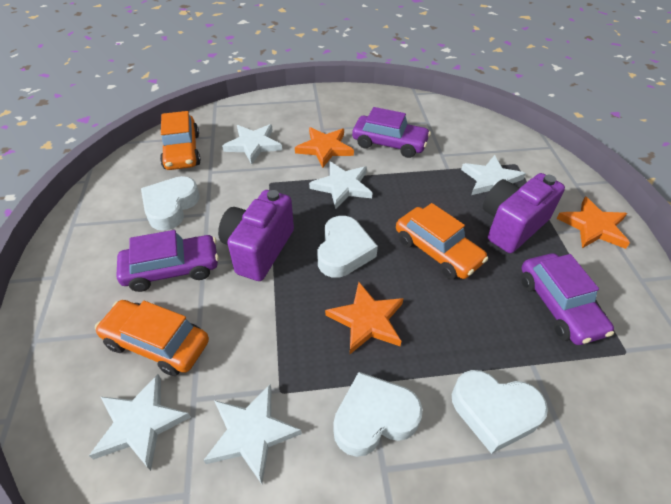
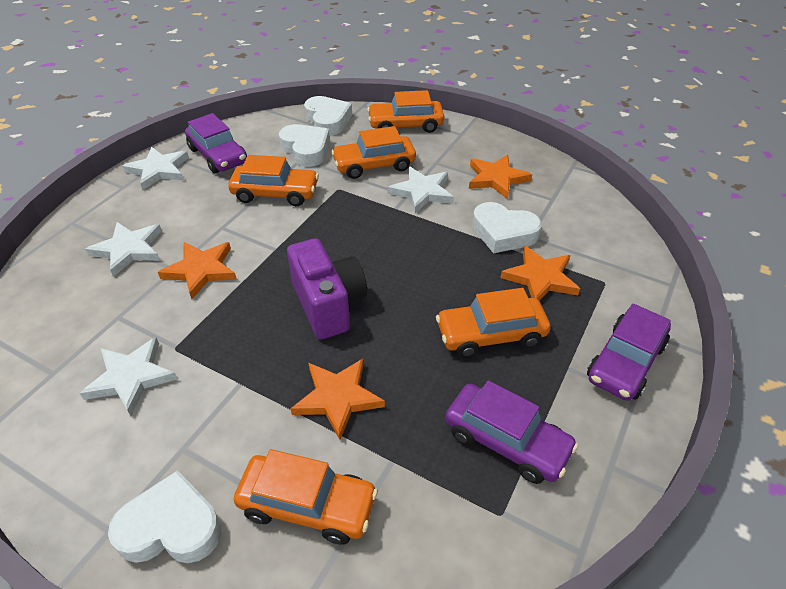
orange car: 3 -> 5
orange star: 3 -> 4
purple camera: 2 -> 1
white star: 5 -> 4

